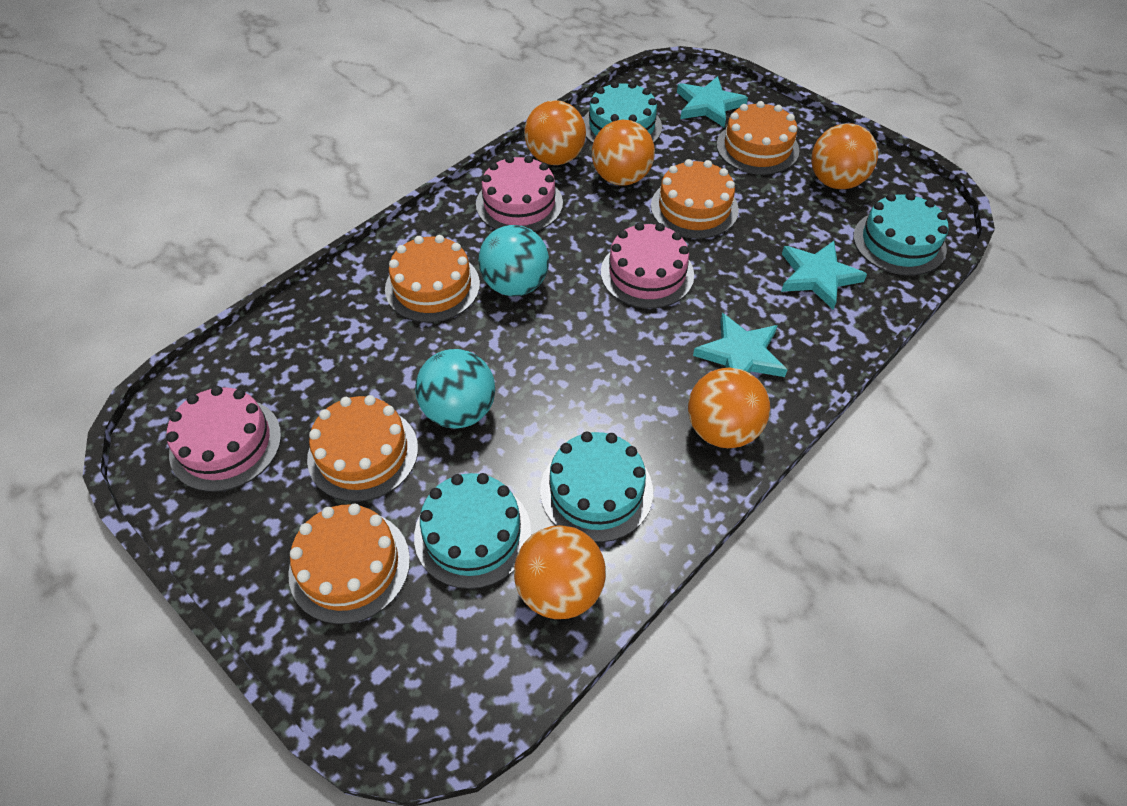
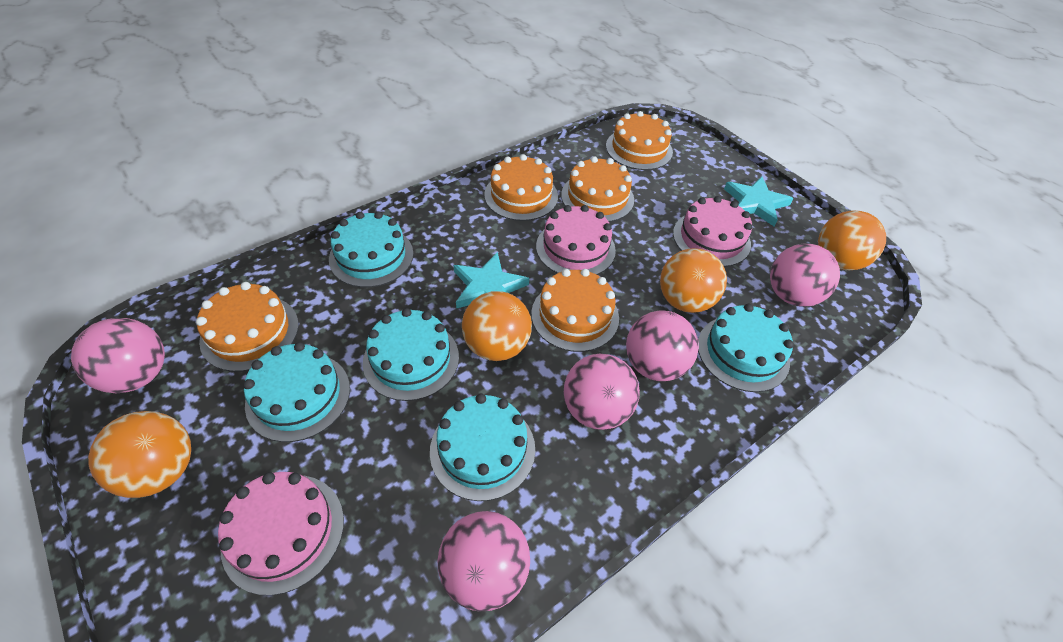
orange ball: 5 -> 4
pink ball: 0 -> 5
turquoise ball: 2 -> 0
turquoise cake: 4 -> 5
turquoise star: 3 -> 2

